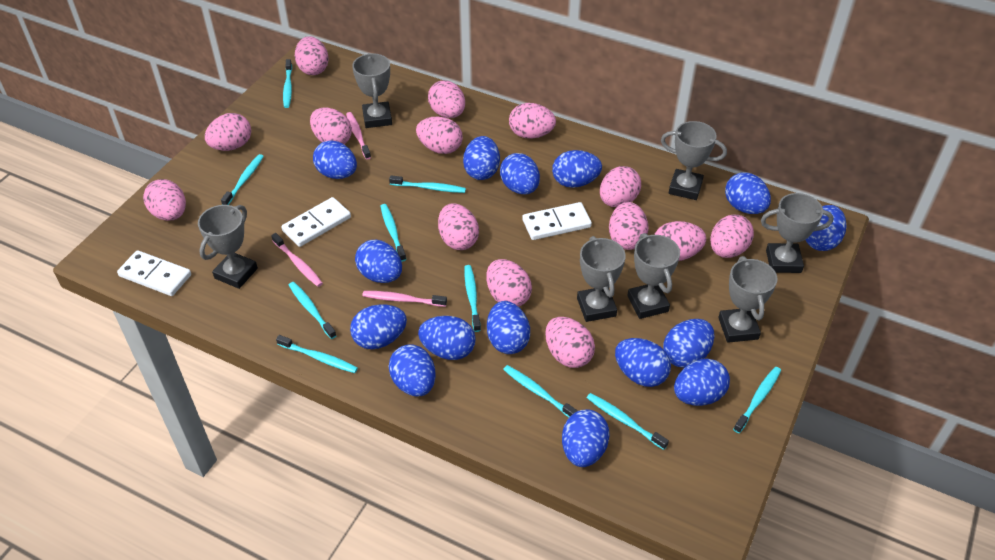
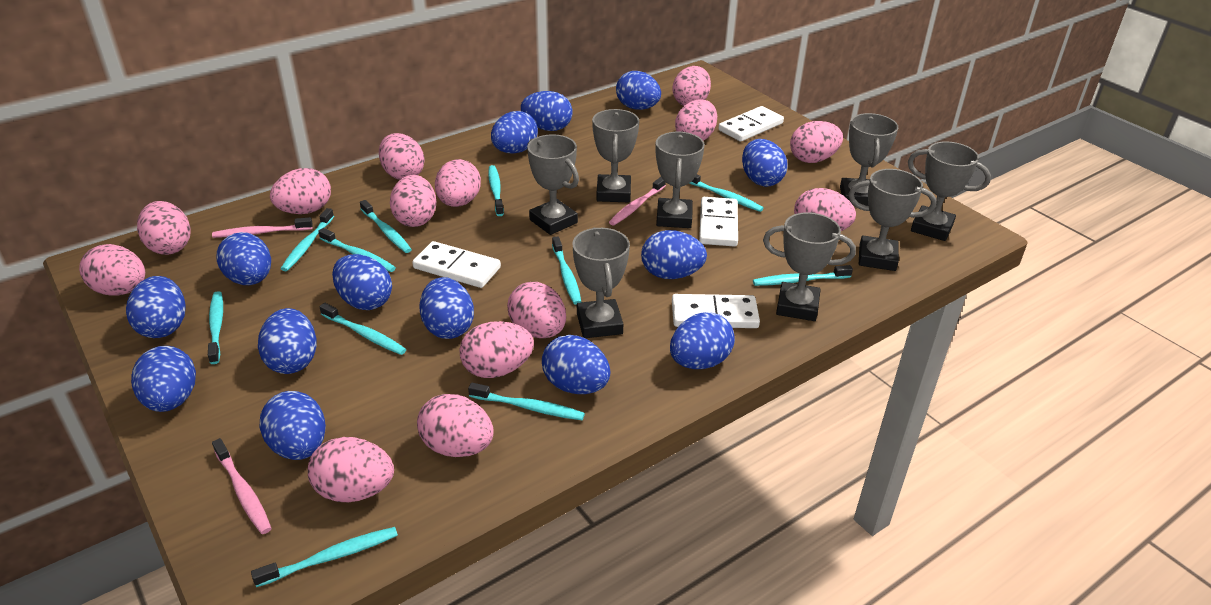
blue egg: 15 -> 14
grey trophy: 7 -> 8
turquoise toothbrush: 10 -> 11
white domino: 3 -> 4

